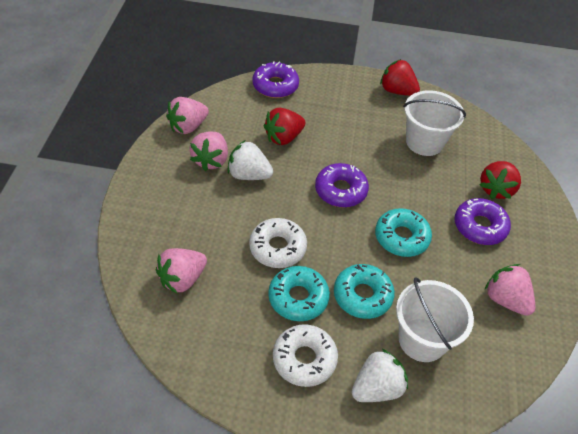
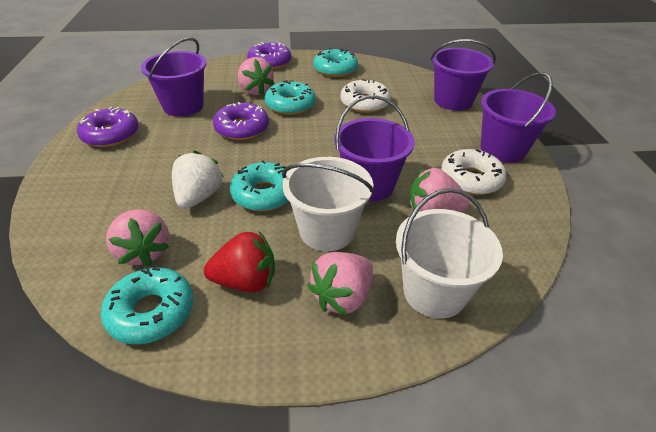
purple bucket: 0 -> 4
red strawberry: 3 -> 1
turquoise donut: 3 -> 4
white strawberry: 2 -> 1

